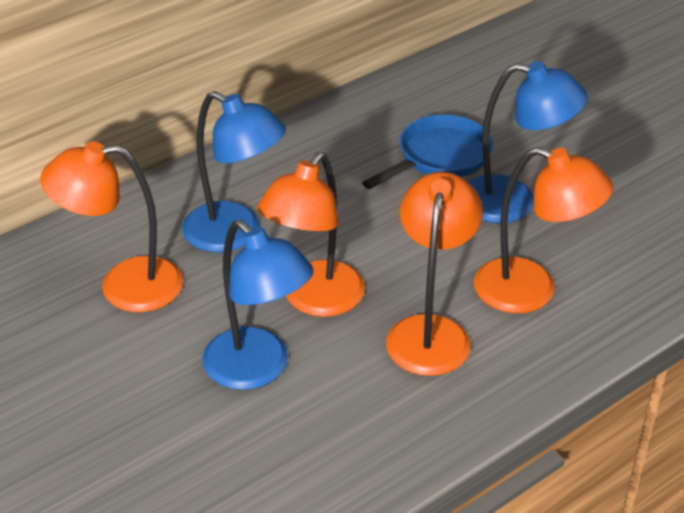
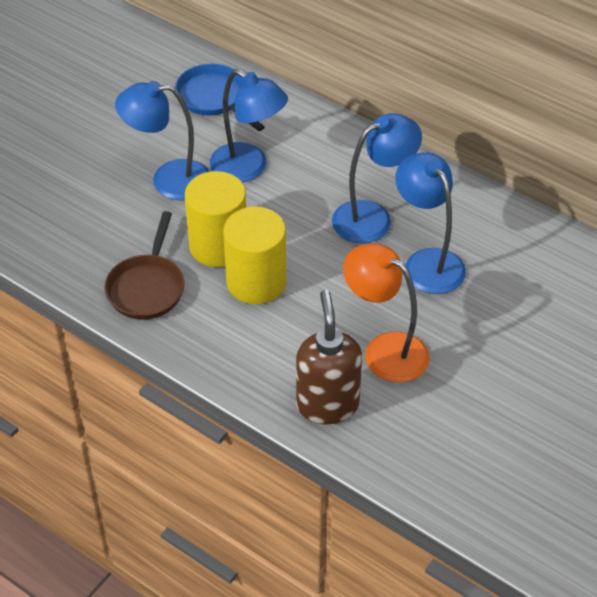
blue lamp: 3 -> 4
brown pan: 0 -> 1
brown soap dispenser: 0 -> 1
orange lamp: 4 -> 1
yellow cylinder: 0 -> 2

